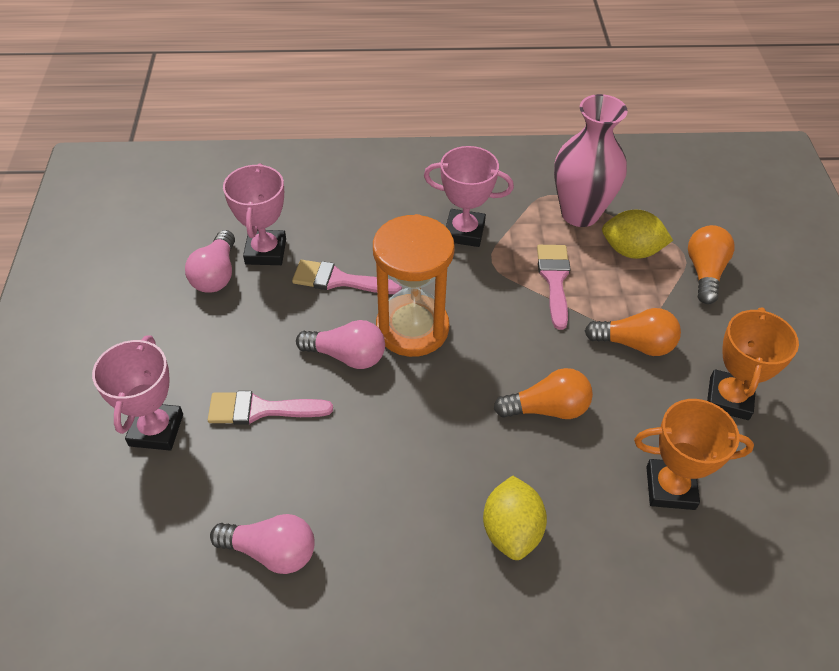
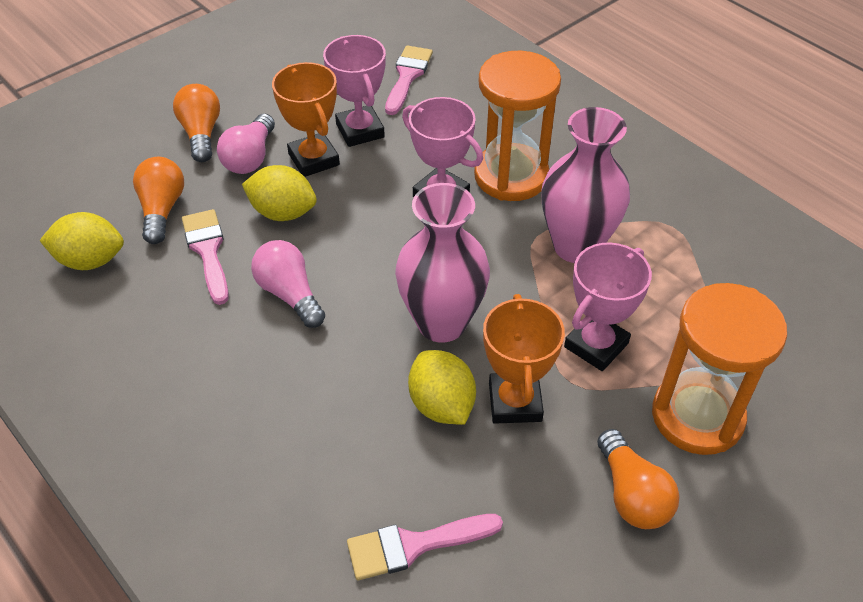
orange hourglass: 1 -> 2
pink light bulb: 3 -> 2
pink vase: 1 -> 2
yellow lemon: 2 -> 3

